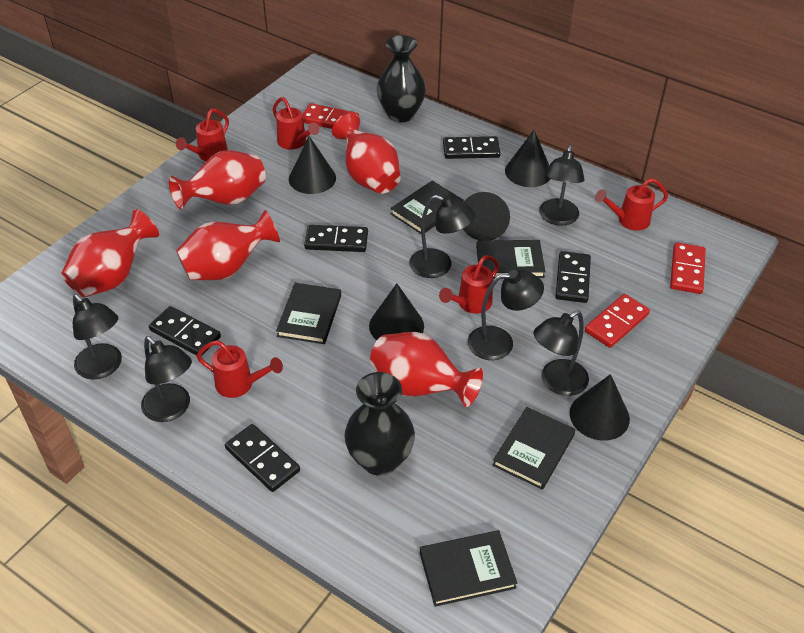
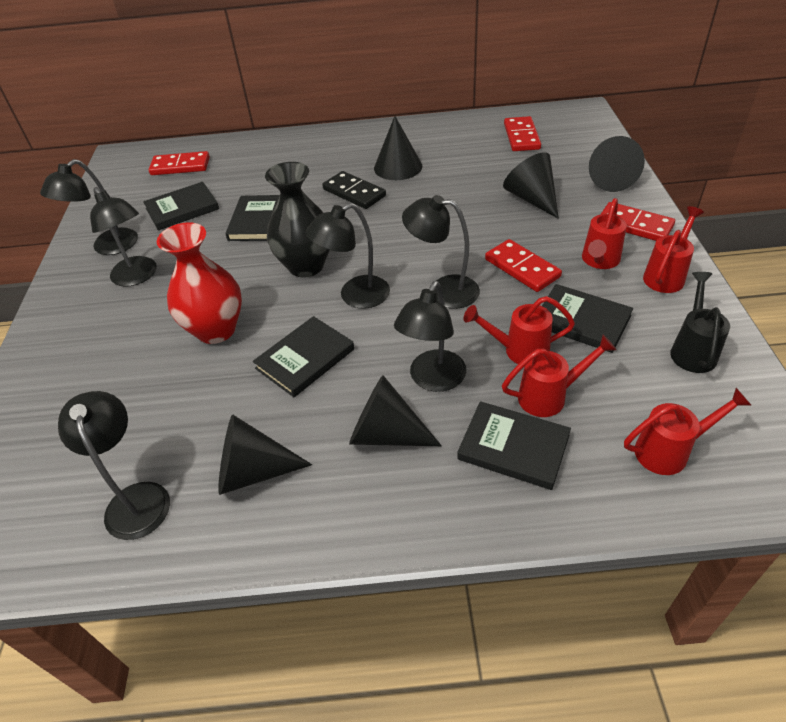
black domino: 5 -> 1
black vase: 2 -> 1
black watering can: 0 -> 1
red domino: 3 -> 4
red vase: 5 -> 1

